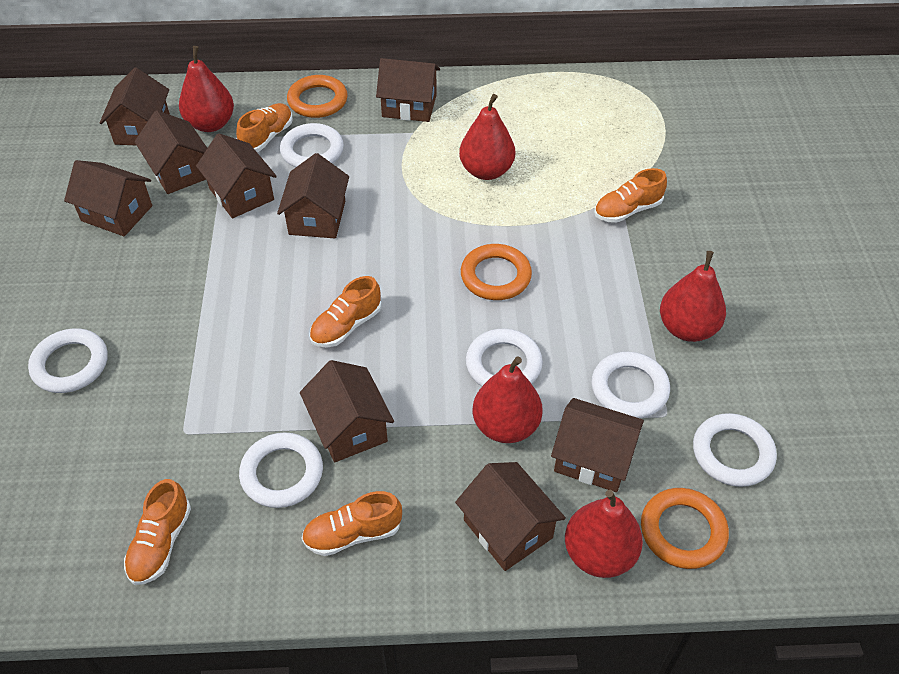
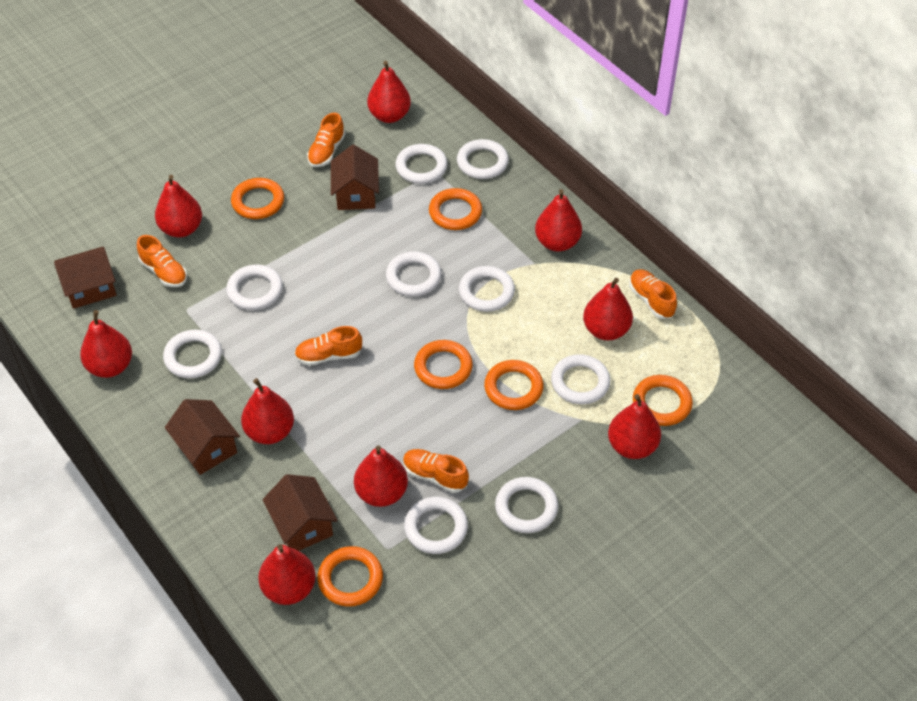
brown house: 9 -> 4
orange ring: 3 -> 6
red pear: 5 -> 9
white ring: 6 -> 9

